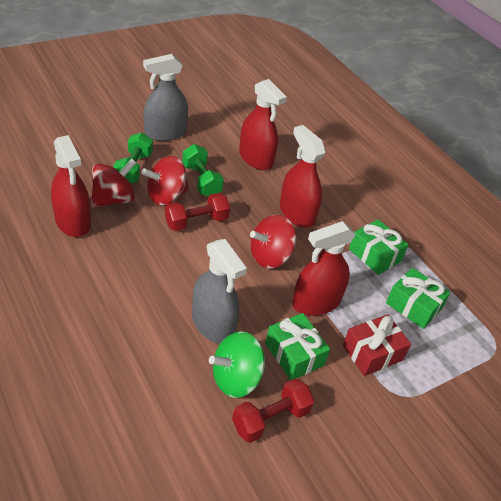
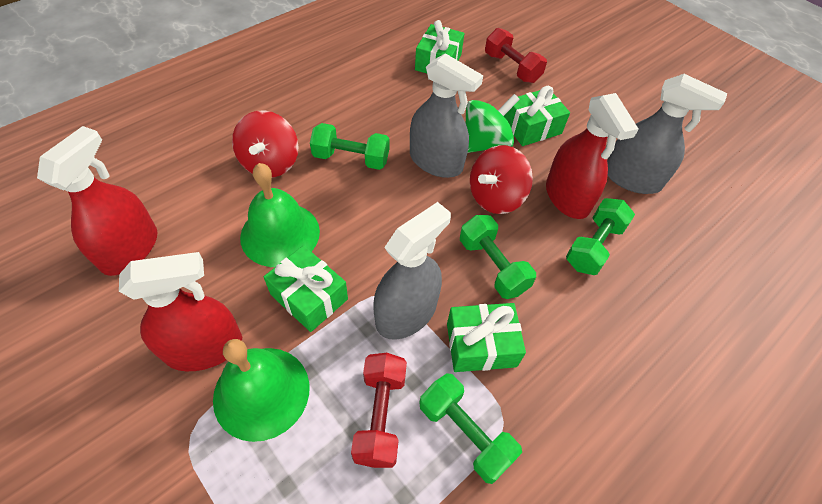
green bell: 0 -> 2
green dumbbell: 2 -> 4
green gift: 3 -> 4
grey spray bottle: 2 -> 3
red gift: 1 -> 0
red spinning top: 3 -> 2
red spray bottle: 4 -> 3

